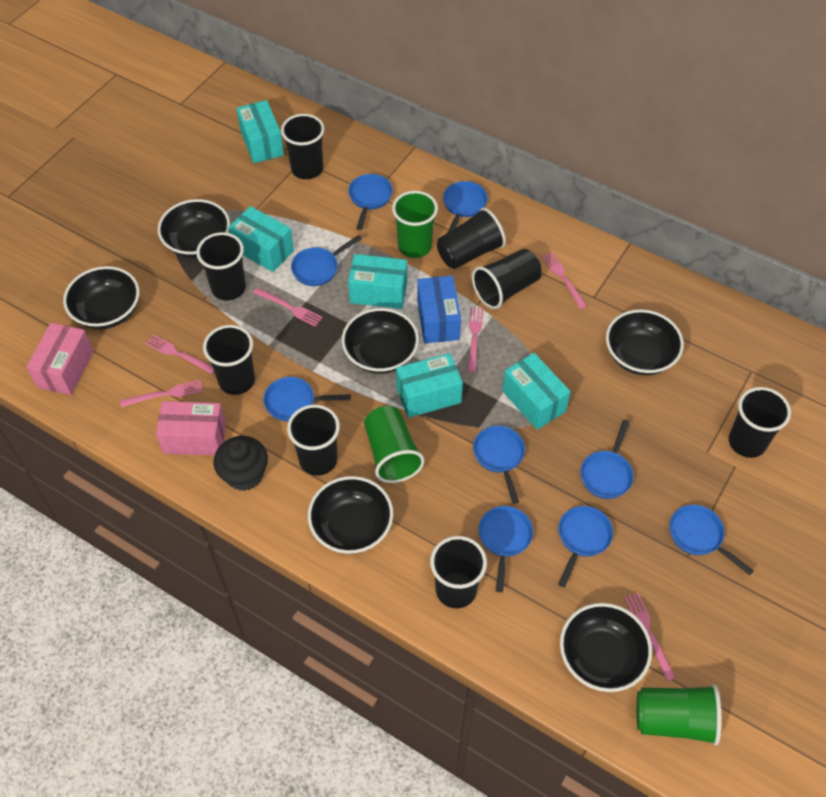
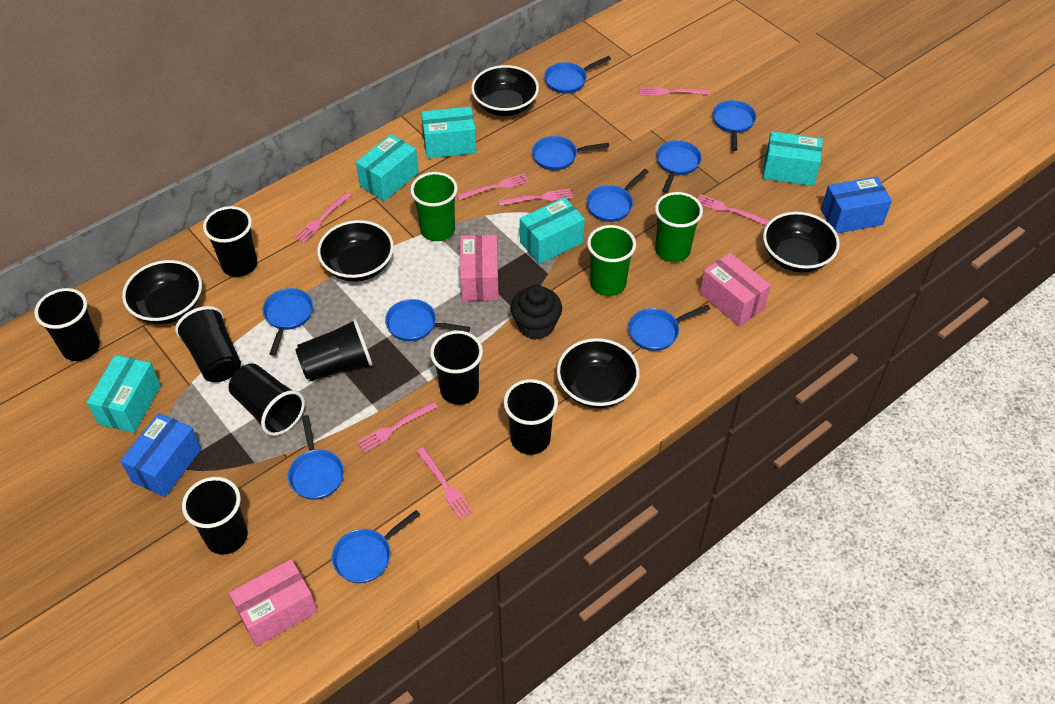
black bowl: 6 -> 5
blue box: 1 -> 2
blue pan: 9 -> 10
pink box: 2 -> 3
pink fork: 6 -> 7

